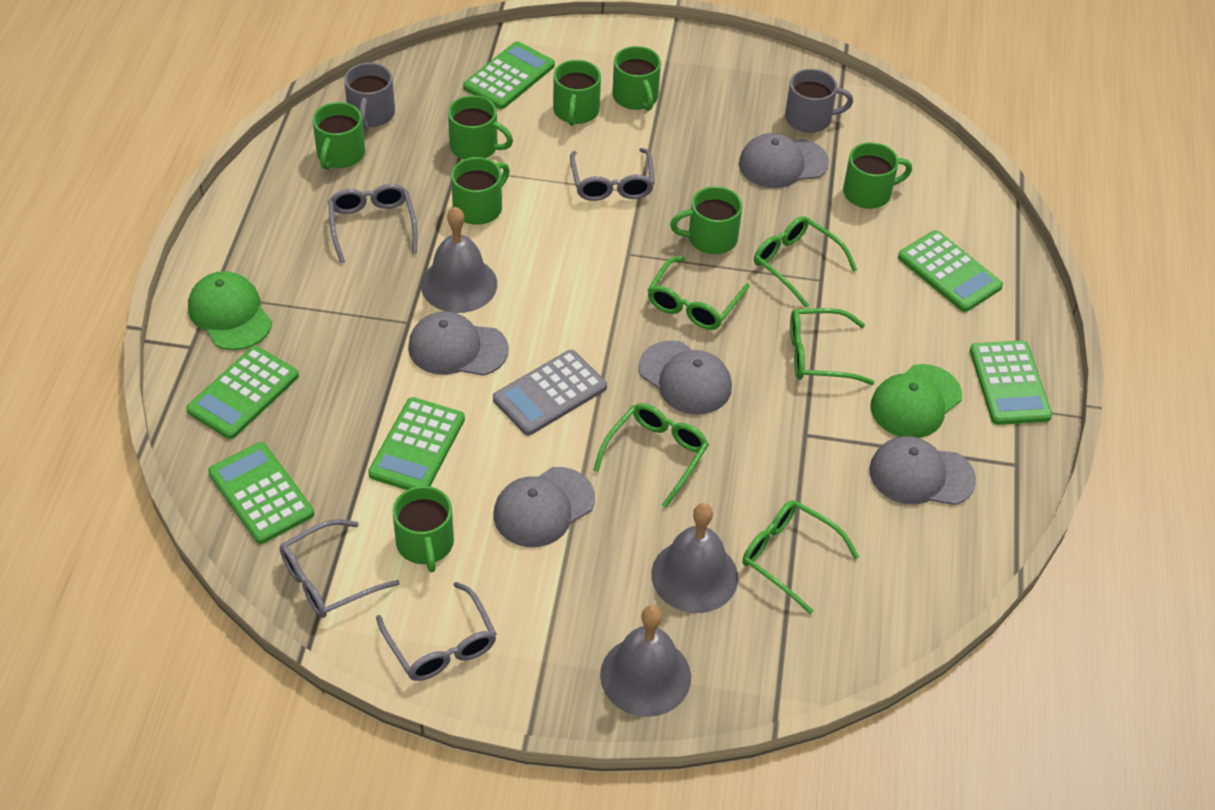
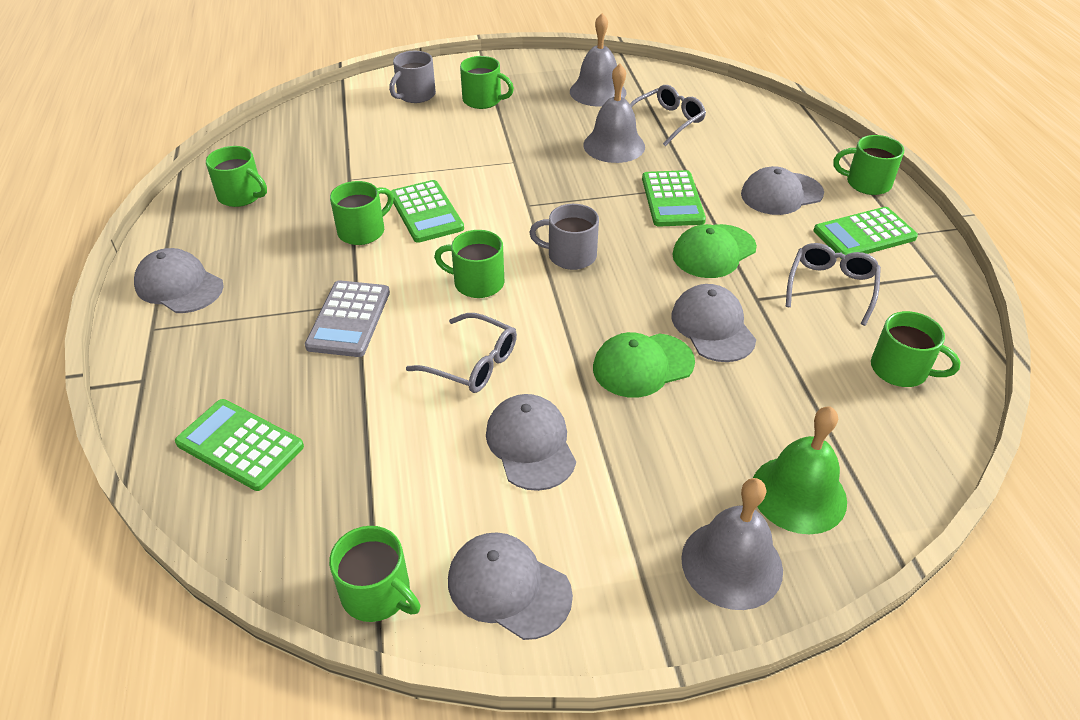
green bell: 0 -> 1
green calculator: 6 -> 4
green glasses: 5 -> 0
green mug: 8 -> 7
grey glasses: 4 -> 3

